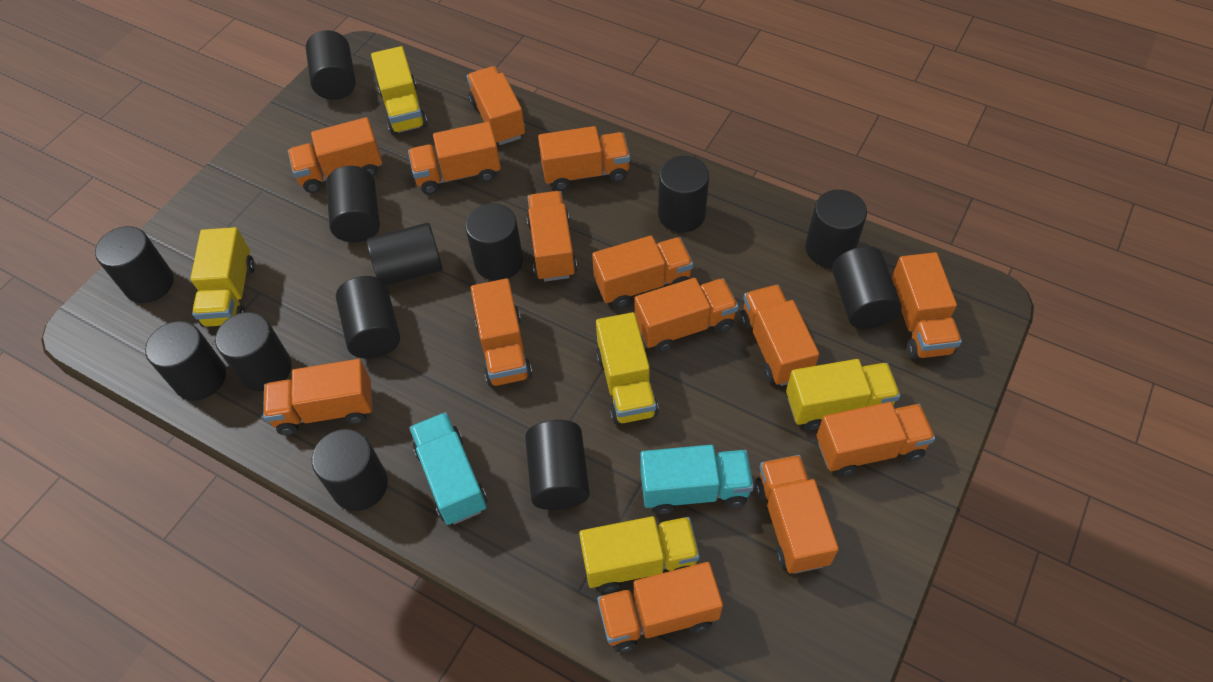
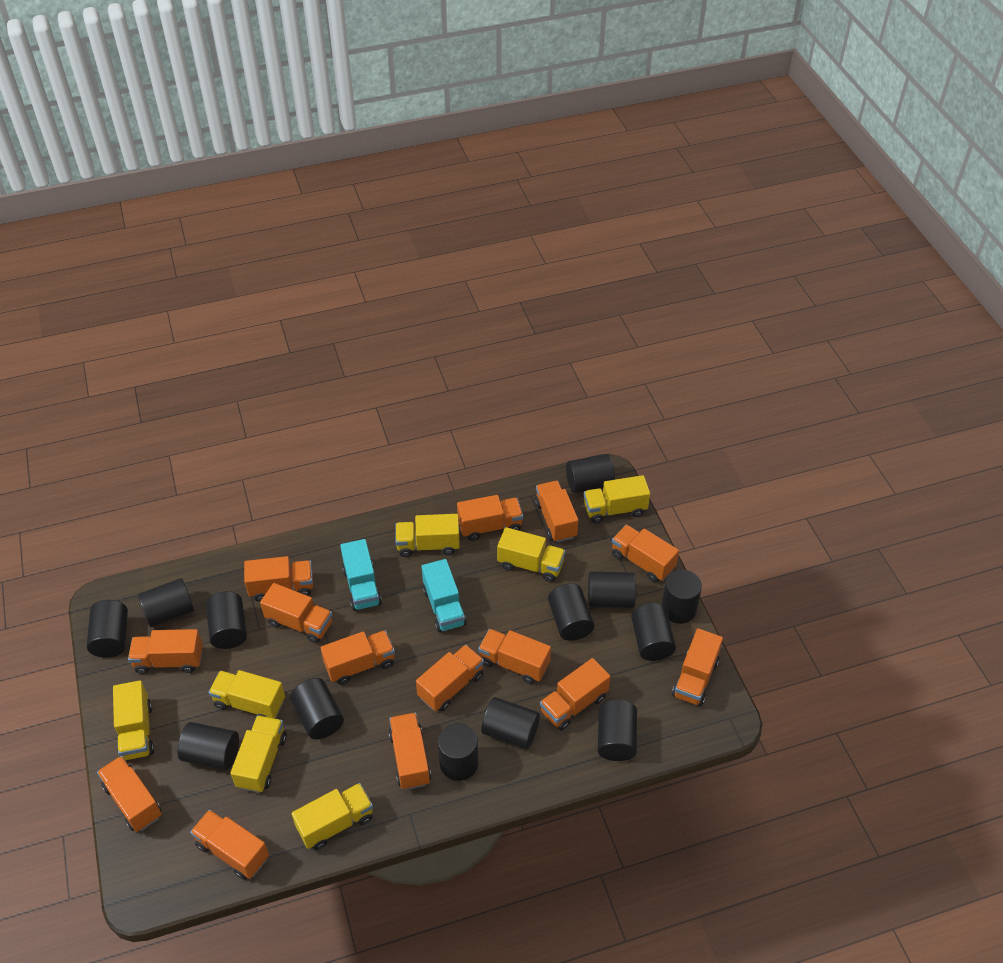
yellow truck: 5 -> 7

